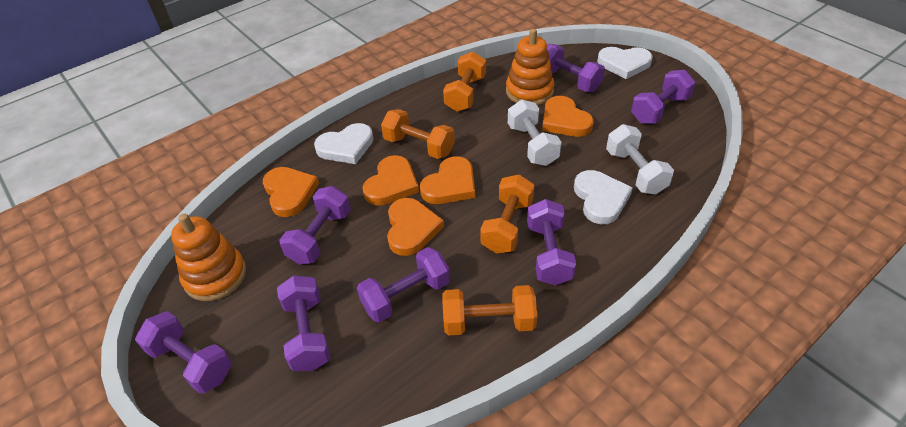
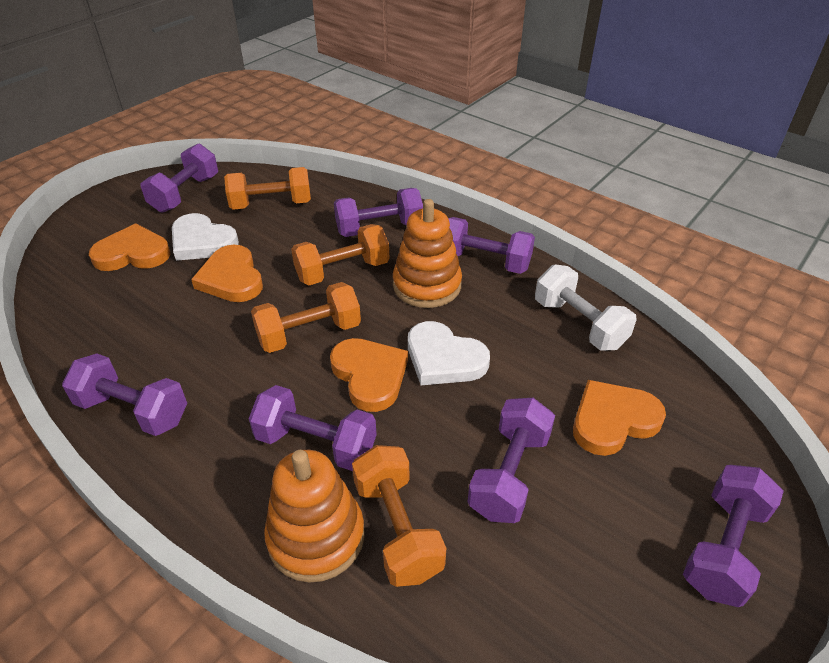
orange heart: 5 -> 4
white dumbbell: 2 -> 1
white heart: 3 -> 2

